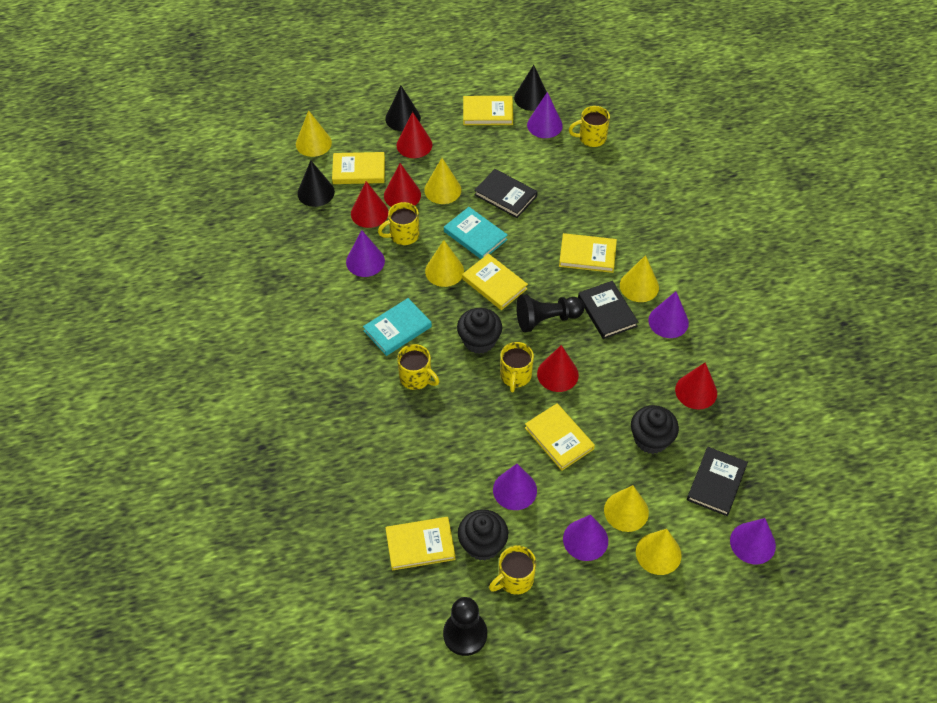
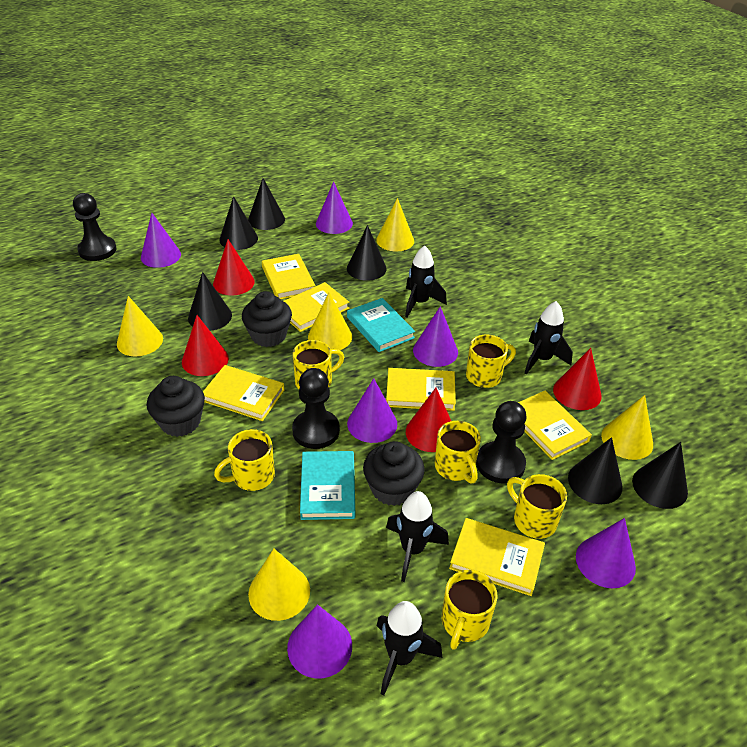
black book: 3 -> 0
black cone: 3 -> 6
black pawn: 2 -> 3
black rocket: 0 -> 4
red cone: 5 -> 4
yellow cone: 6 -> 5
yellow mug: 5 -> 6

